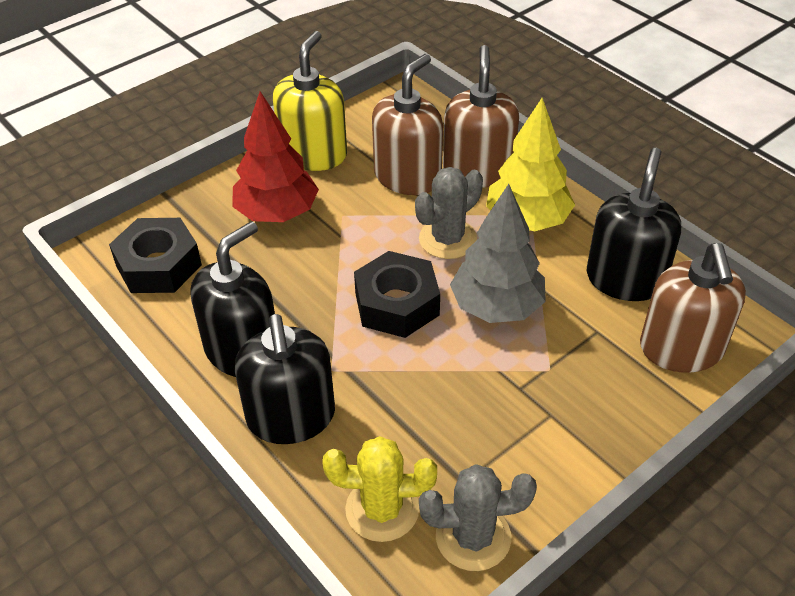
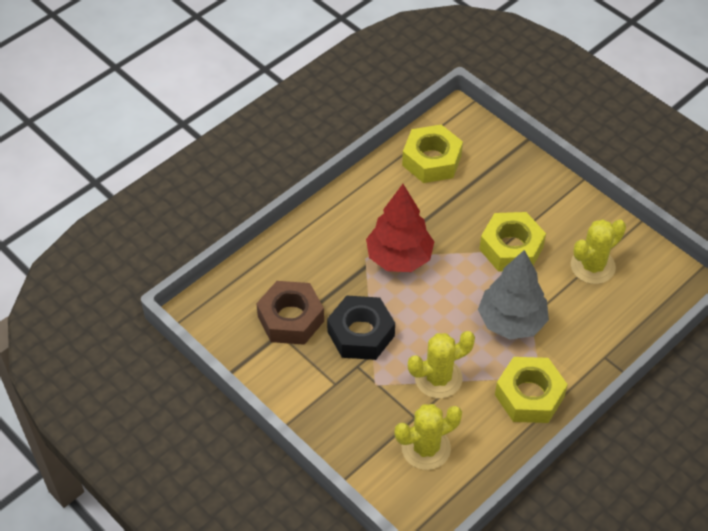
black nut: 2 -> 1
black soap dispenser: 3 -> 0
brown nut: 0 -> 1
brown soap dispenser: 3 -> 0
grey cactus: 2 -> 0
yellow cactus: 1 -> 3
yellow nut: 0 -> 3
yellow soap dispenser: 1 -> 0
yellow tree: 1 -> 0

